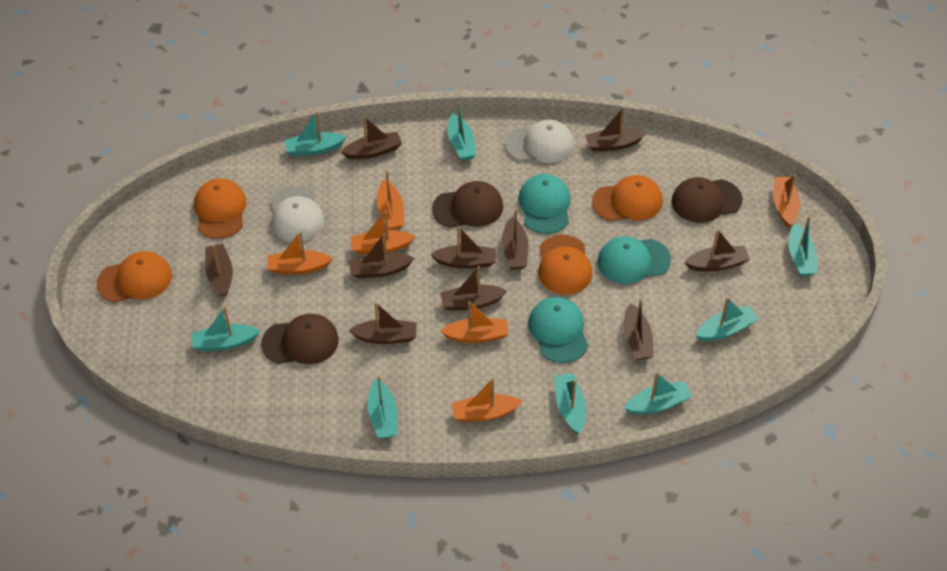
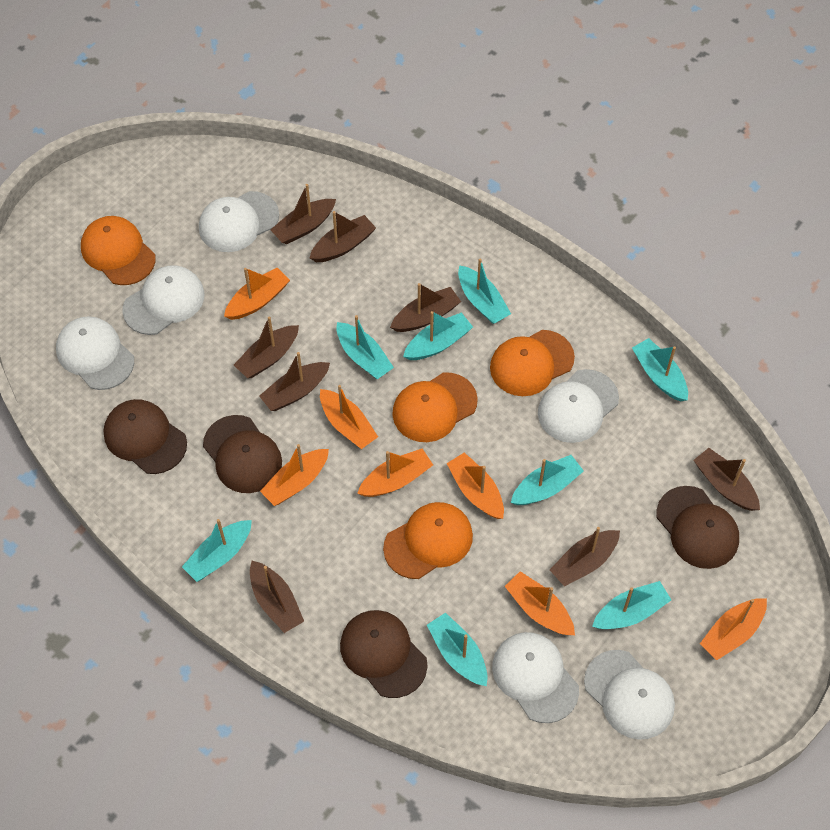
brown boat: 10 -> 8
brown cap: 3 -> 4
orange boat: 6 -> 7
turquoise cap: 3 -> 0
white cap: 2 -> 6

